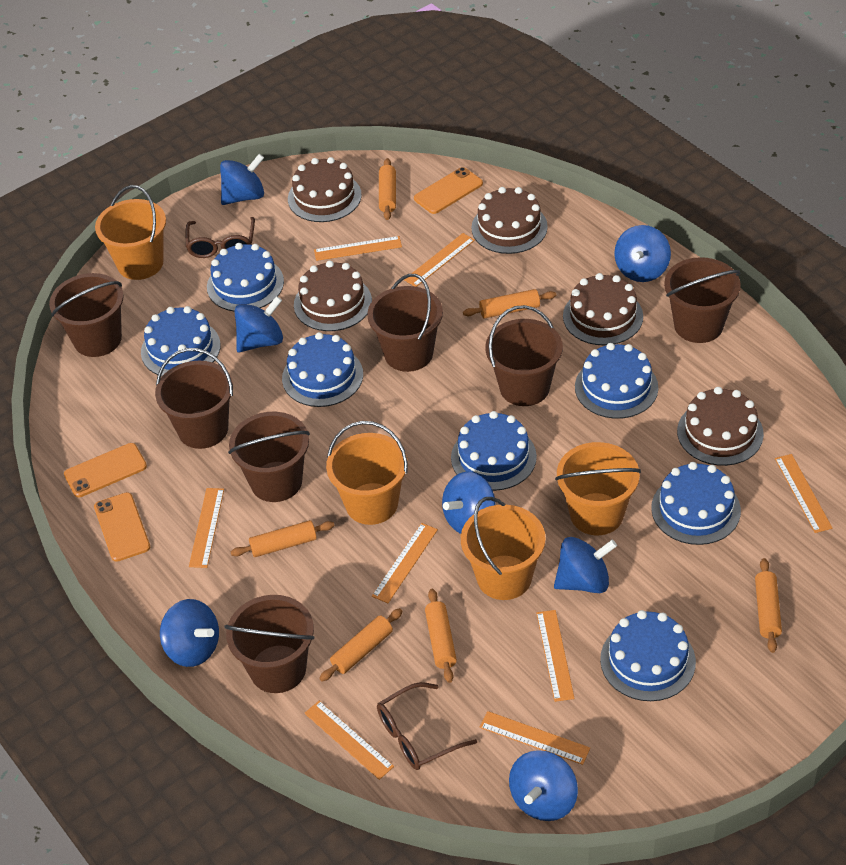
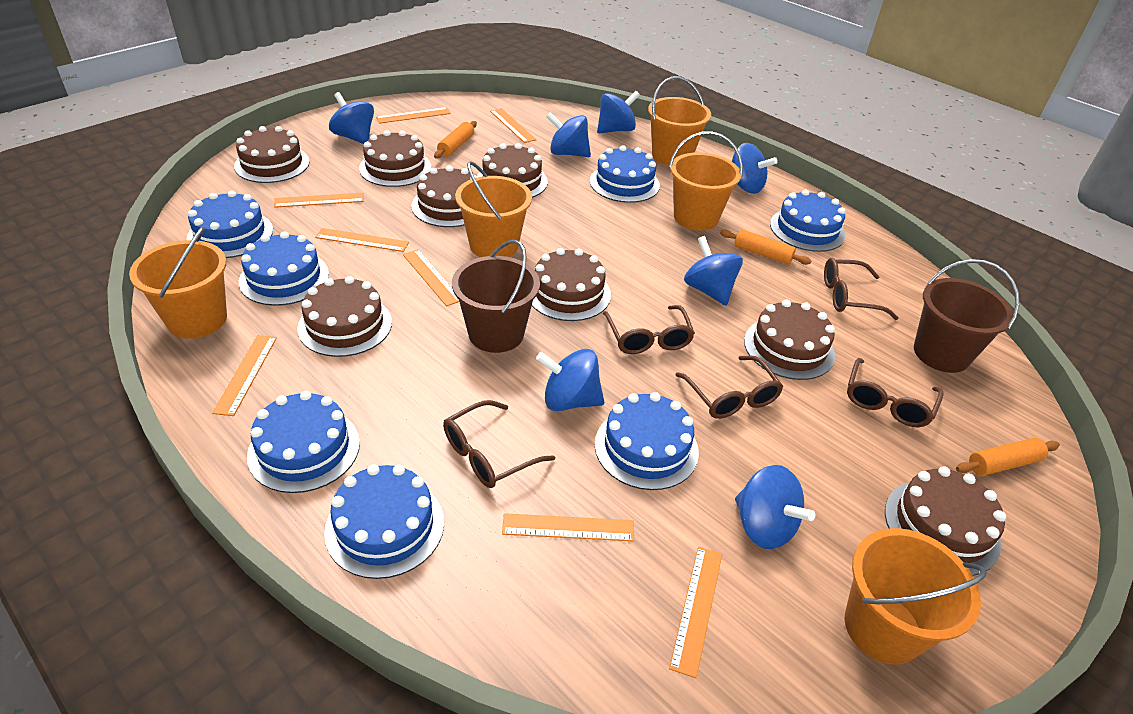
brown bucket: 7 -> 2
brown cake: 5 -> 8
brown glasses: 2 -> 5
orange bucket: 4 -> 5
orange phone: 3 -> 0
orange rolling pin: 6 -> 3

